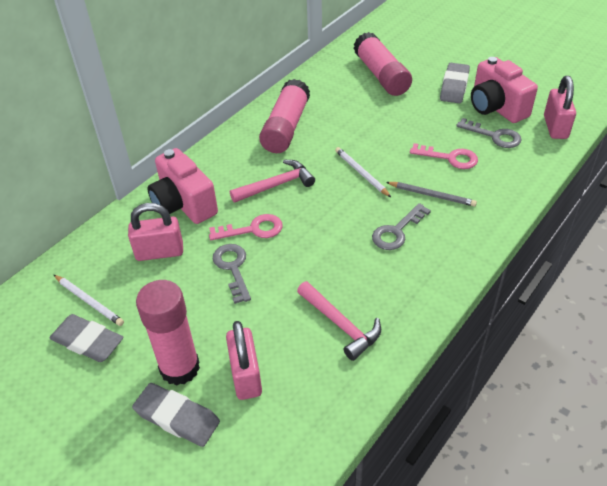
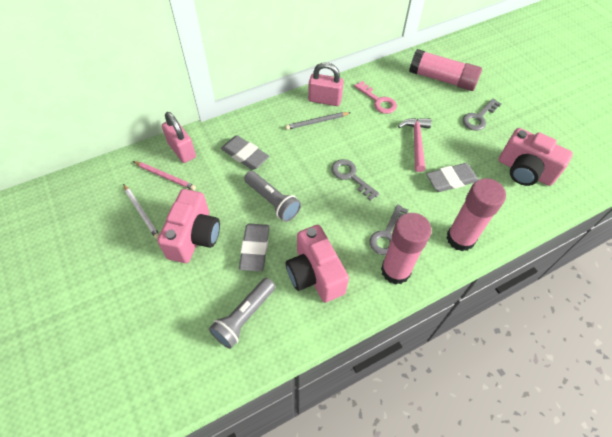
grey flashlight: 0 -> 2
pink camera: 2 -> 3
pink hammer: 2 -> 1
pink key: 2 -> 1
pink padlock: 3 -> 2
pink pencil: 0 -> 1
white pencil: 2 -> 1

